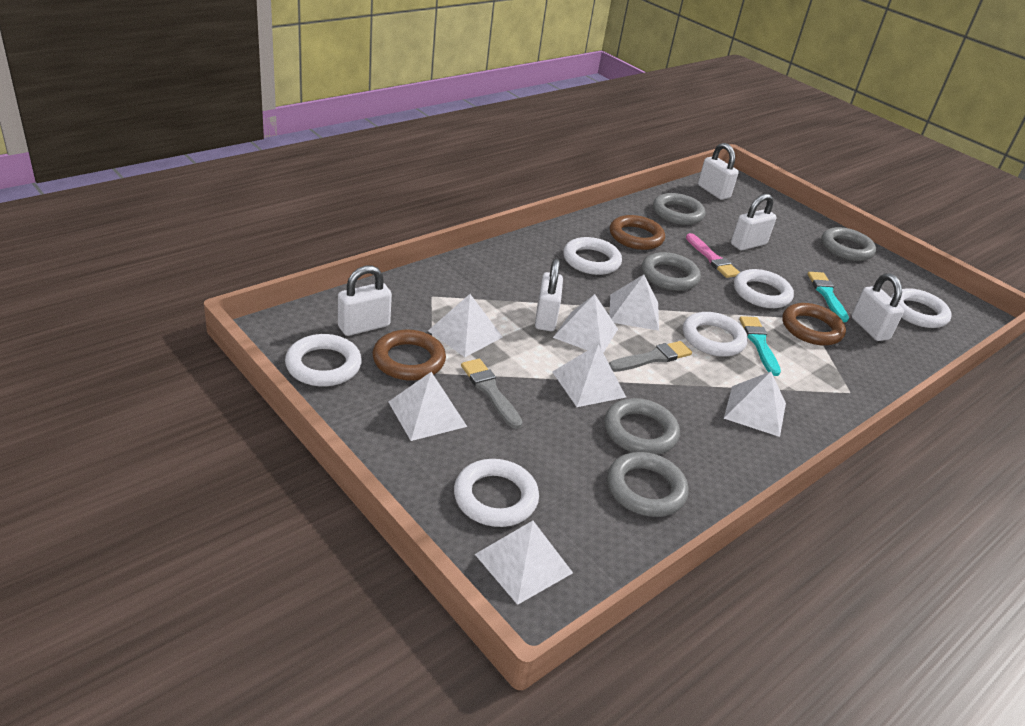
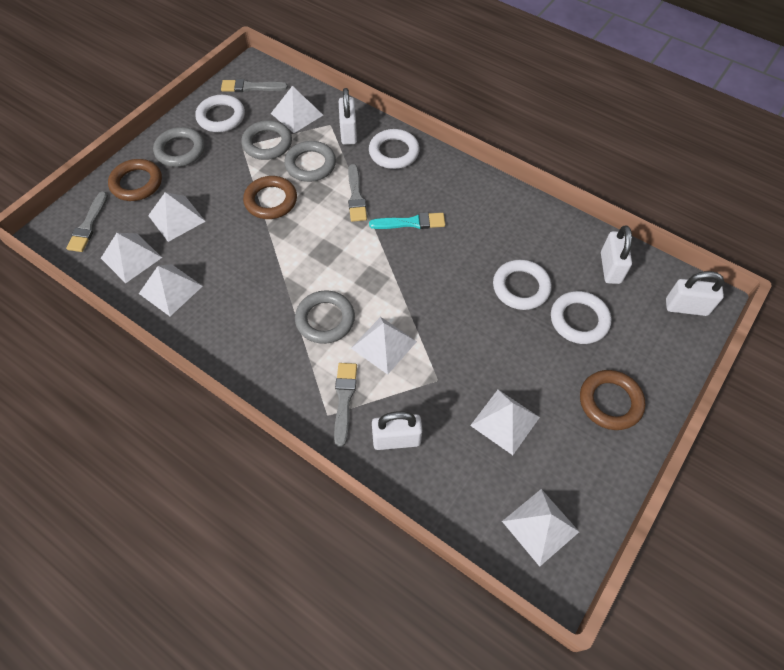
grey brush: 2 -> 4
grey ring: 5 -> 4
pink brush: 1 -> 0
turquoise brush: 2 -> 1
white padlock: 5 -> 4
white ring: 6 -> 4

